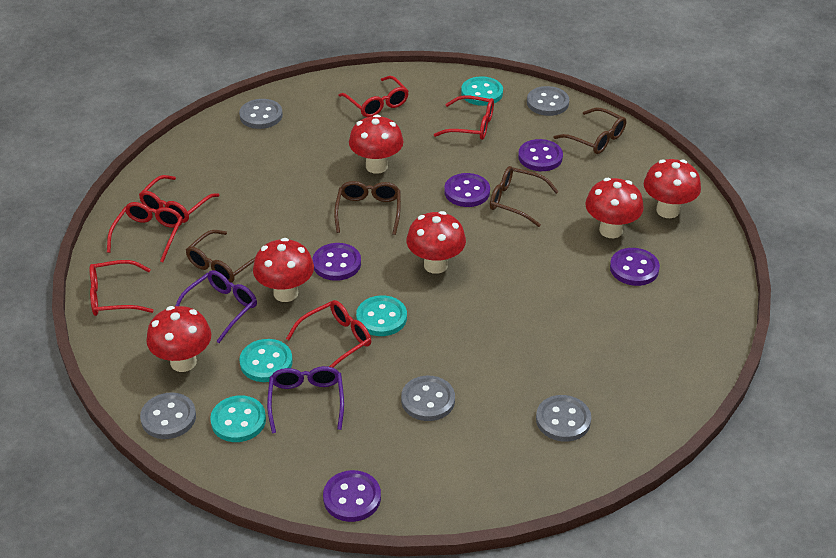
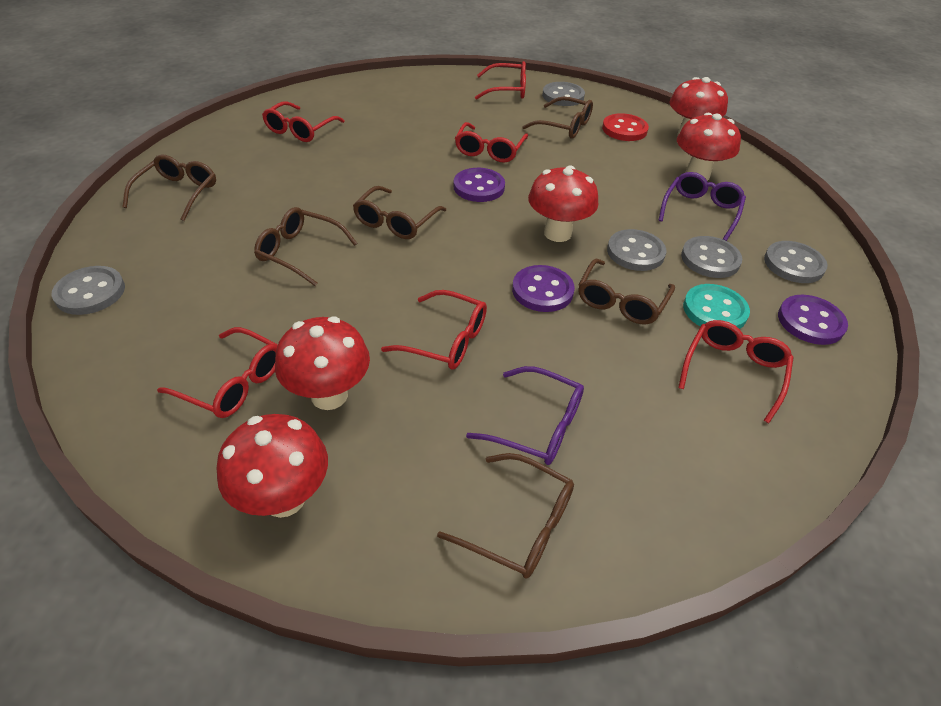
brown glasses: 4 -> 6
purple button: 5 -> 3
red button: 0 -> 1
red mushroom: 6 -> 5
turquoise button: 4 -> 1

